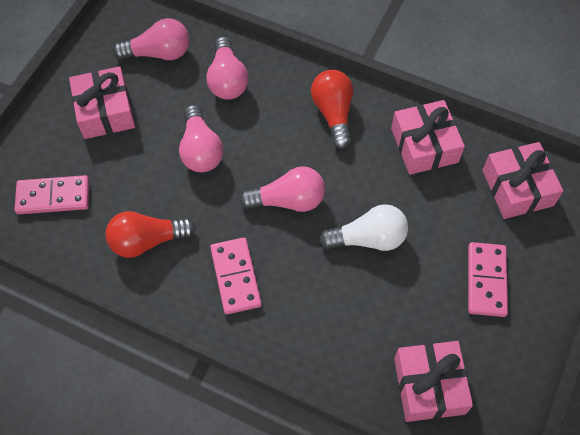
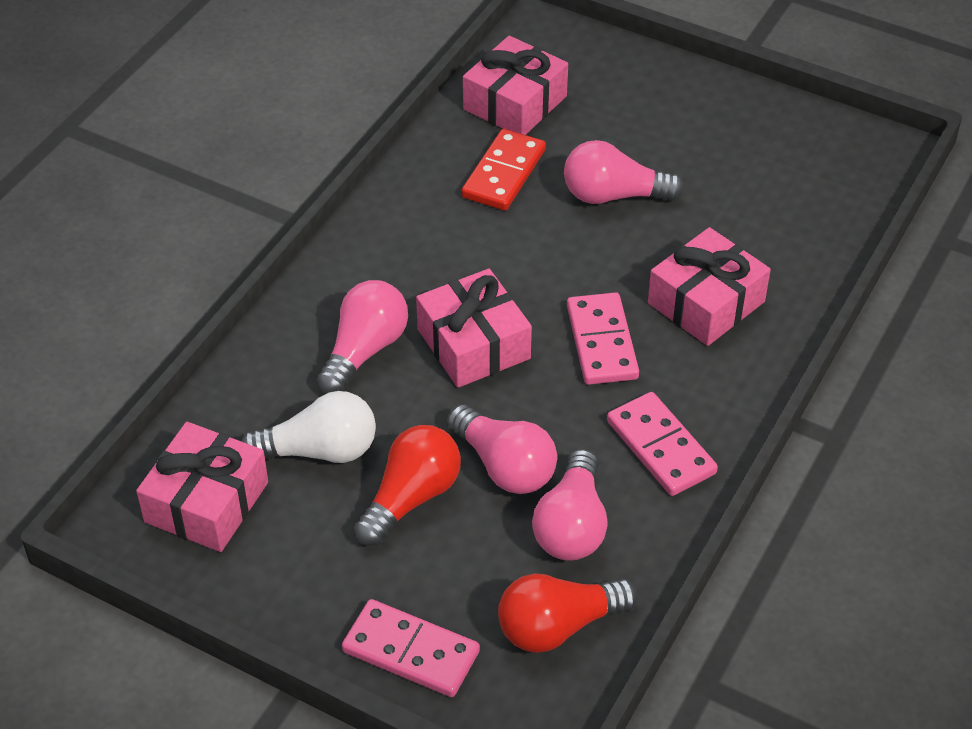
red domino: 0 -> 1

